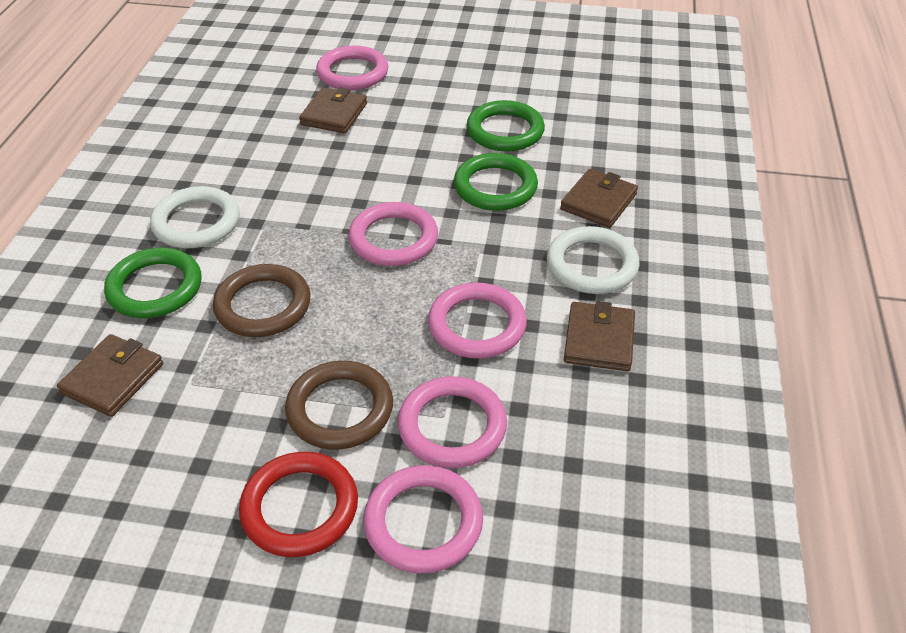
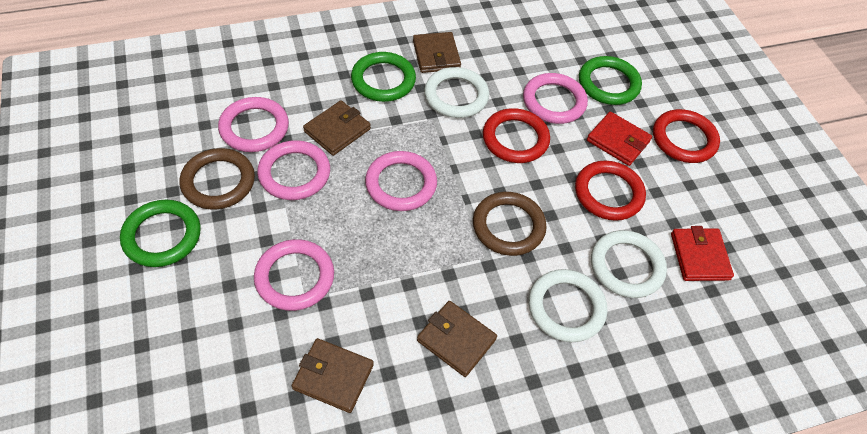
red ring: 1 -> 3
red wallet: 0 -> 2
white ring: 2 -> 3

